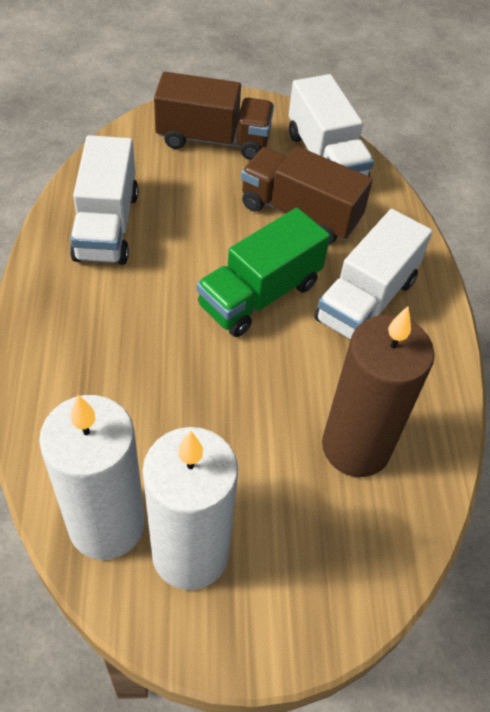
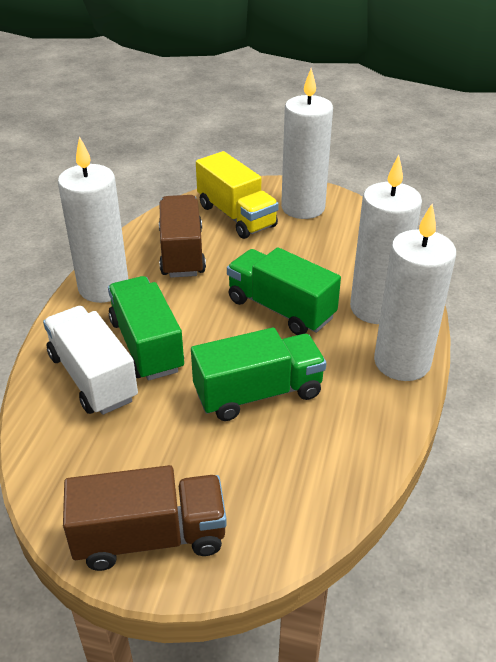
brown candle: 1 -> 0
green truck: 1 -> 3
white candle: 2 -> 4
white truck: 3 -> 1
yellow truck: 0 -> 1

